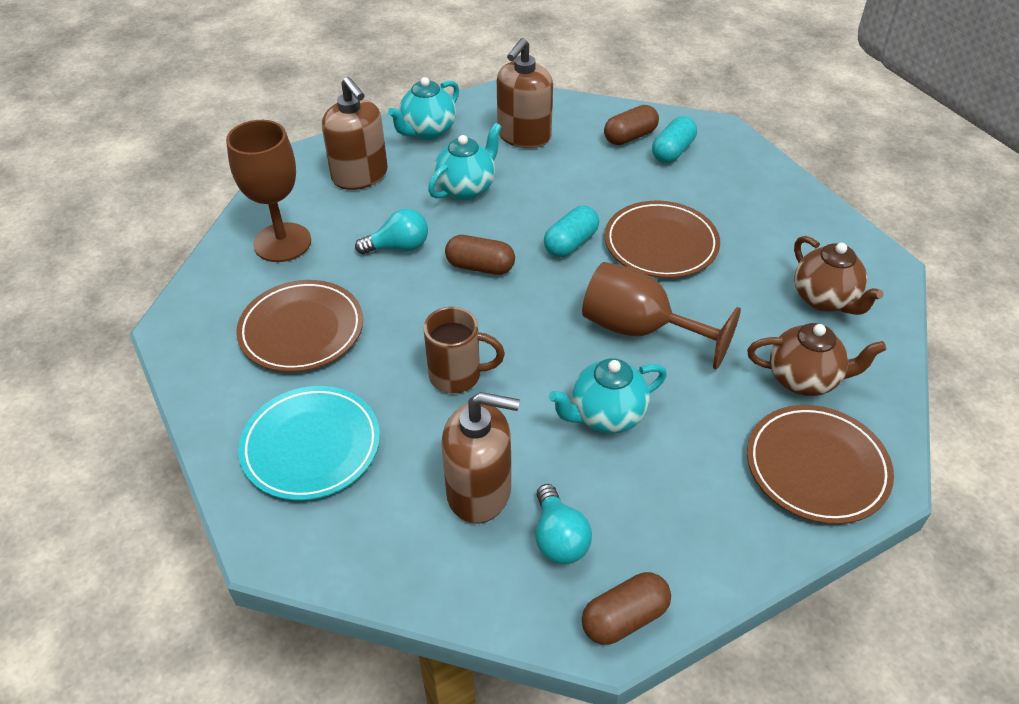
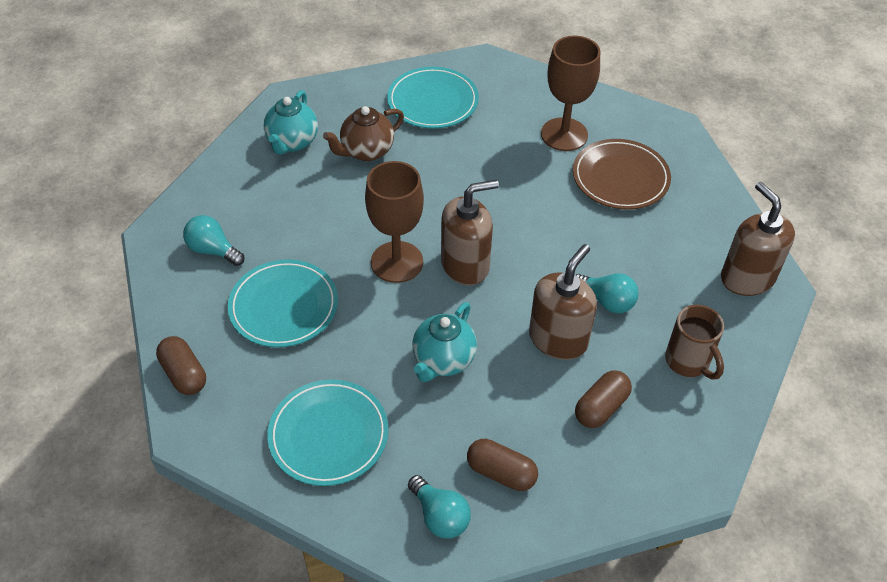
brown plate: 3 -> 1
brown teapot: 2 -> 1
turquoise capsule: 2 -> 0
turquoise light bulb: 2 -> 3
turquoise plate: 1 -> 3
turquoise teapot: 3 -> 2

